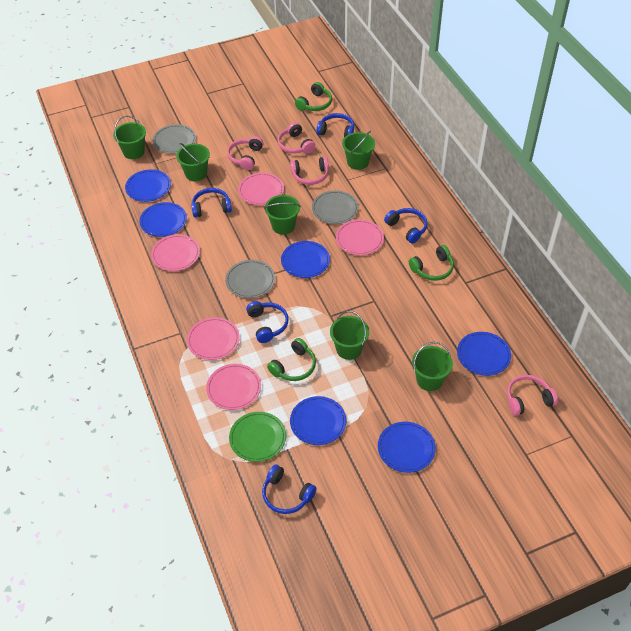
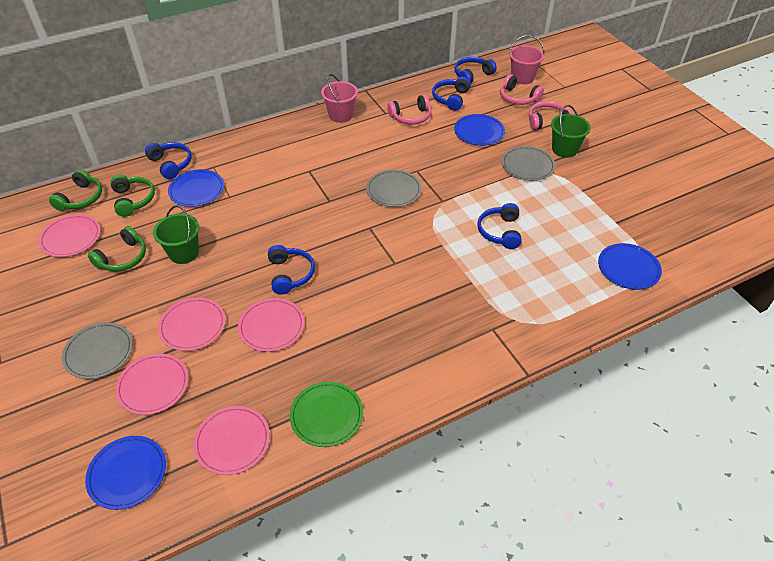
blue plate: 6 -> 4
green bucket: 6 -> 2
pink bucket: 0 -> 2
pink headphones: 4 -> 3

